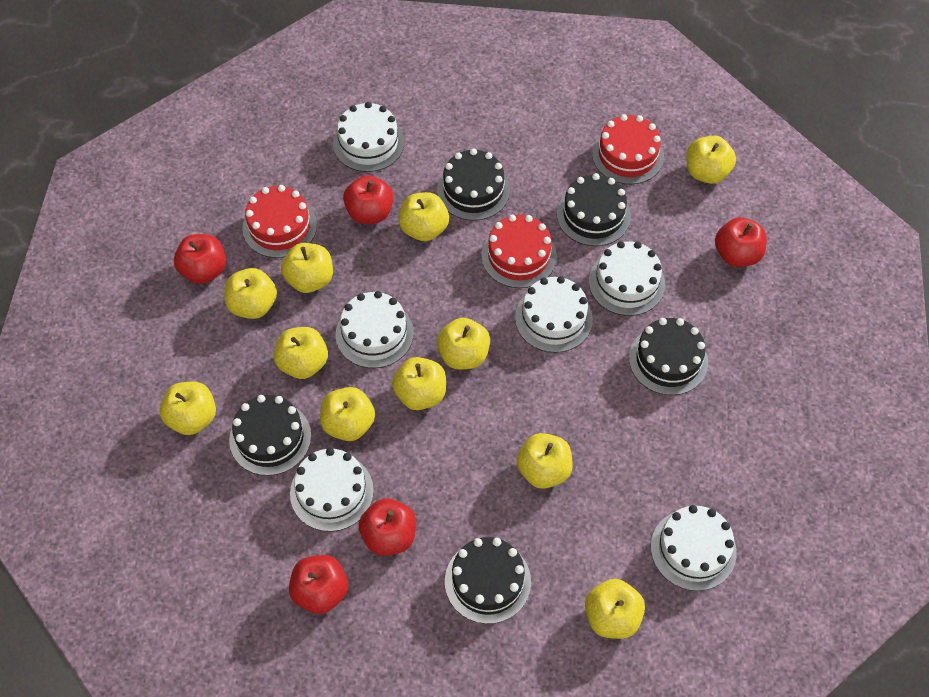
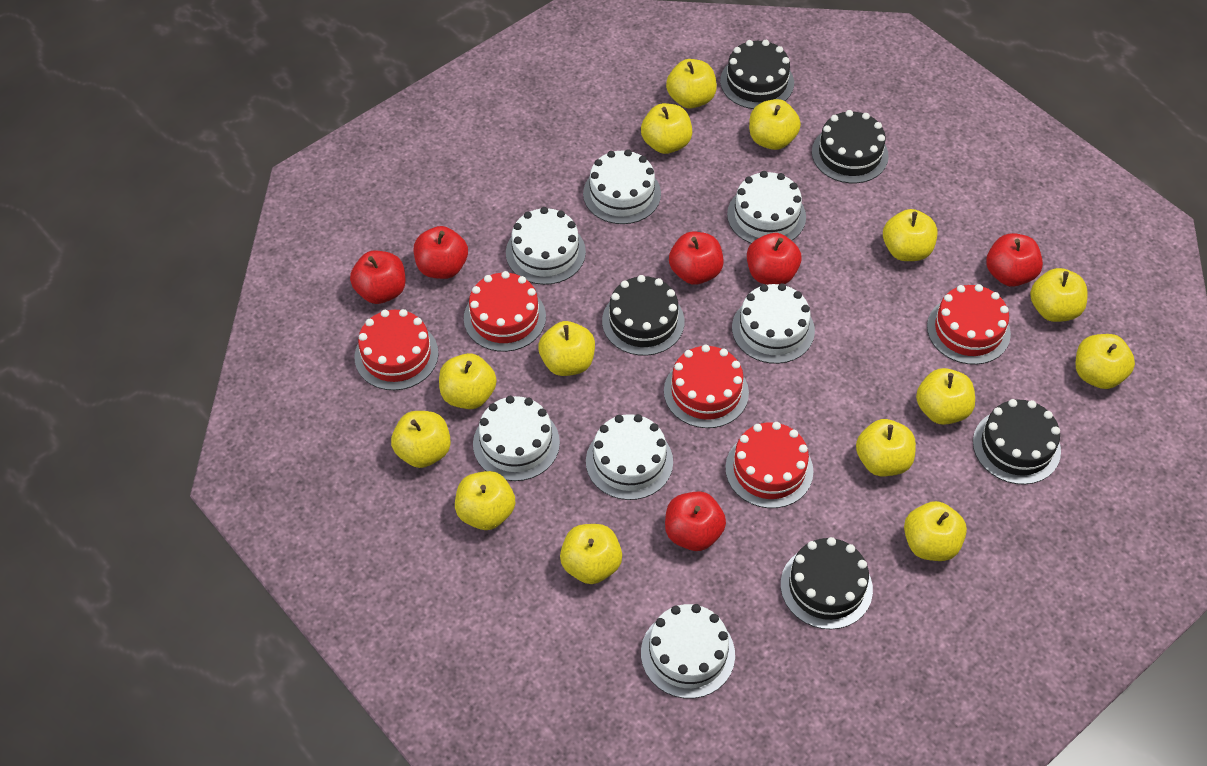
red apple: 5 -> 6
red cake: 3 -> 5
white cake: 6 -> 7
yellow apple: 11 -> 14

